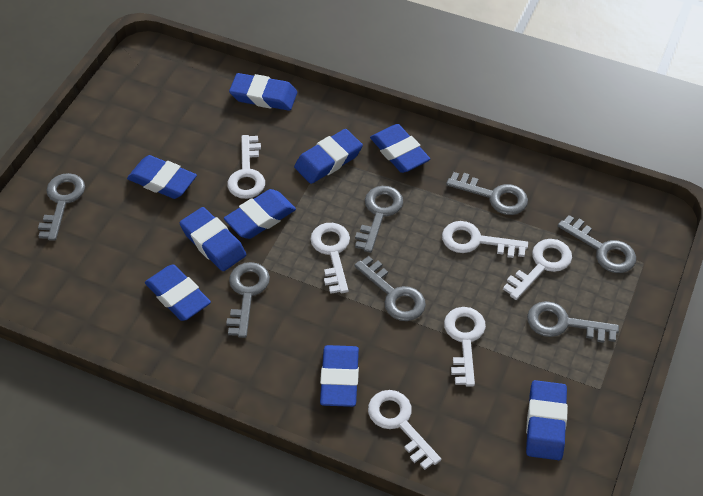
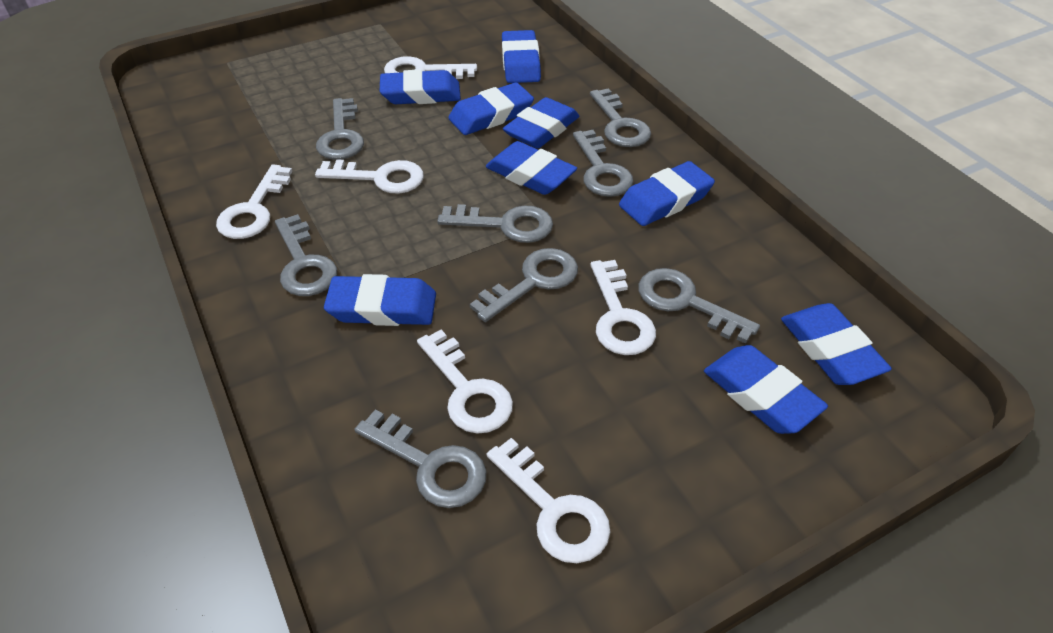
grey key: 7 -> 8

